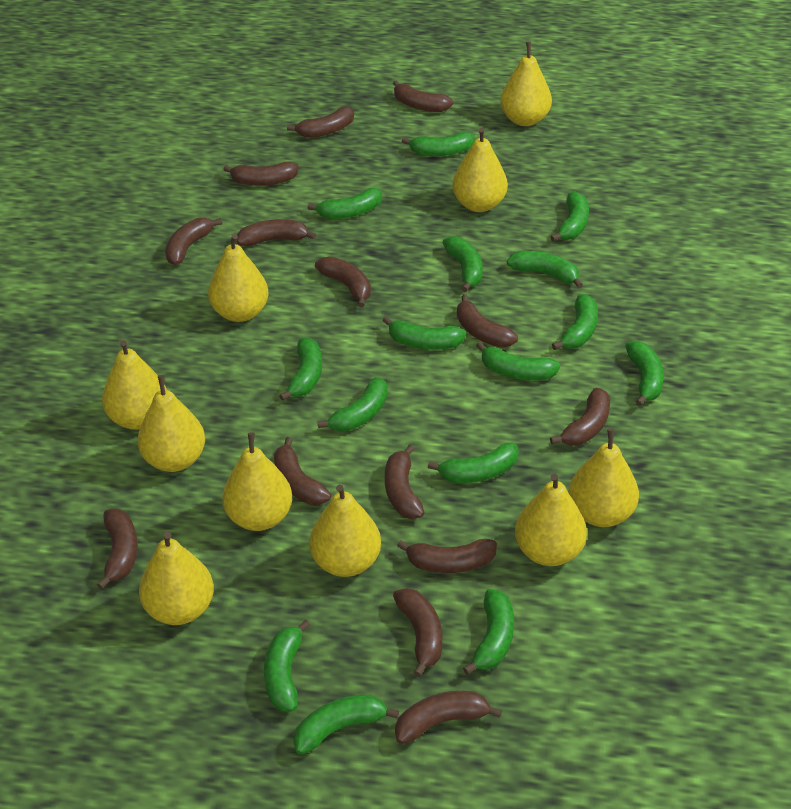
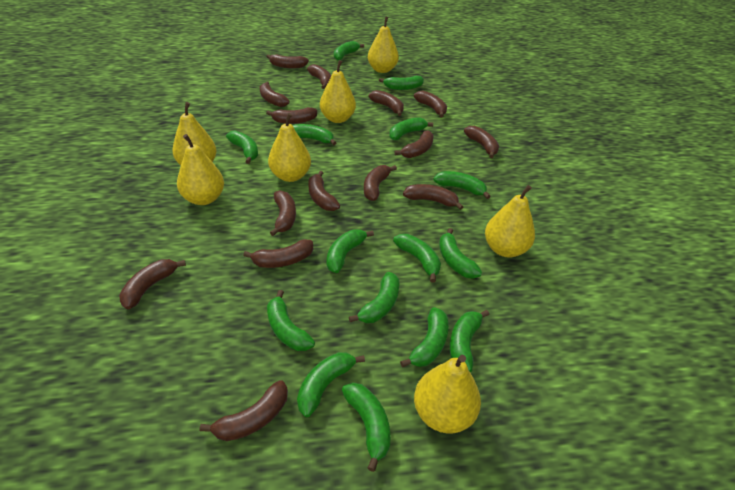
brown banana: 14 -> 15
yellow pear: 10 -> 7

